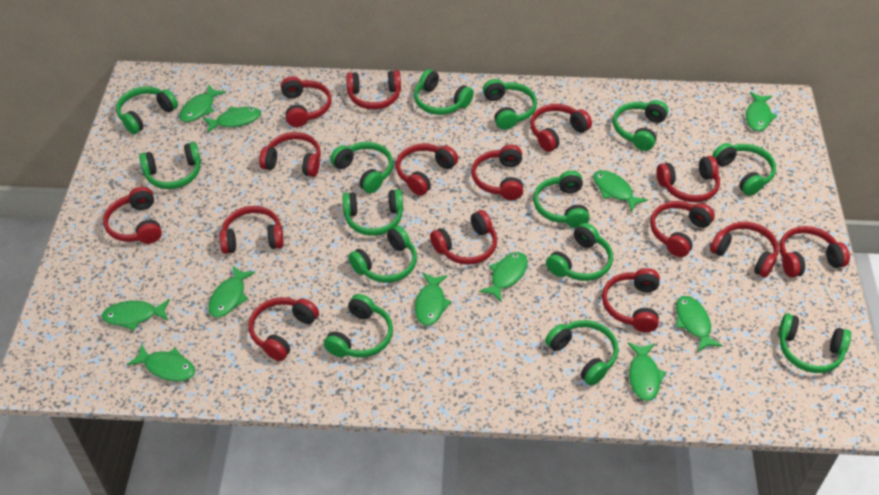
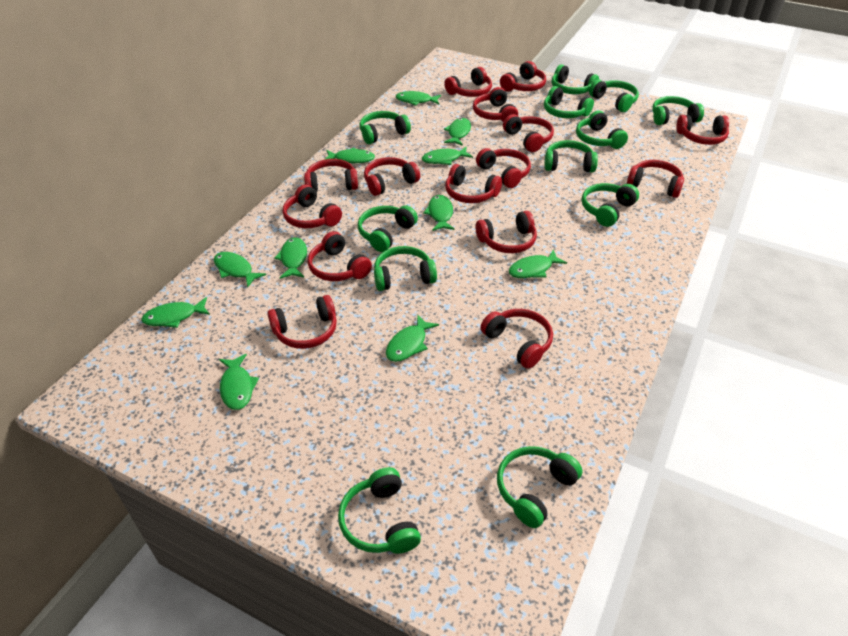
green headphones: 14 -> 12

